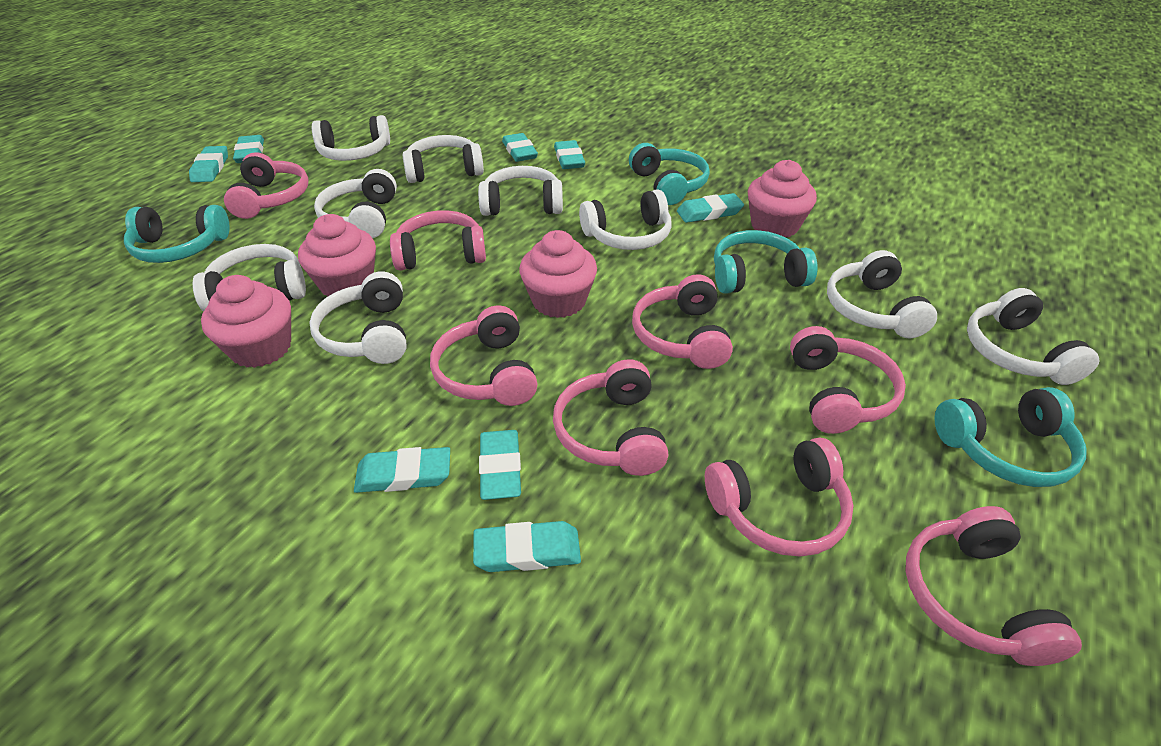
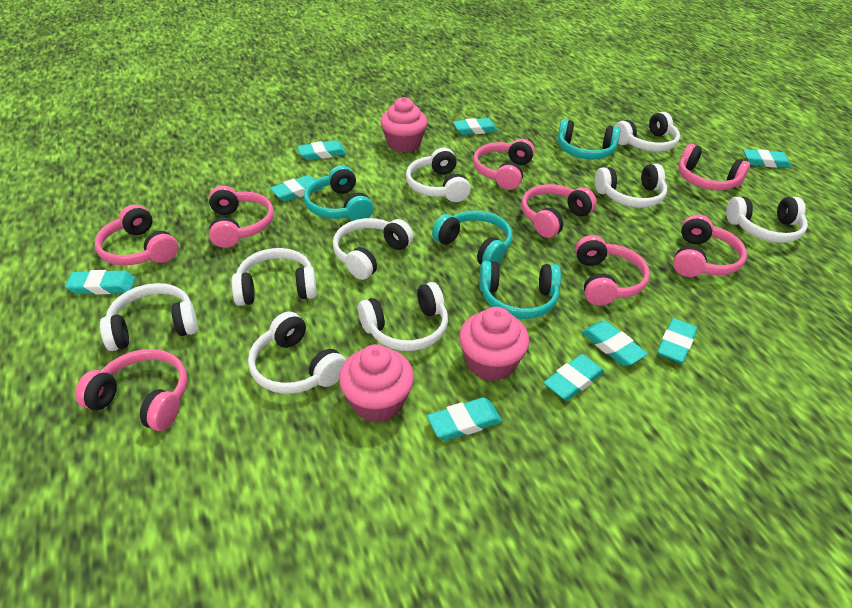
pink cupcake: 4 -> 3
turquoise eraser: 8 -> 9

